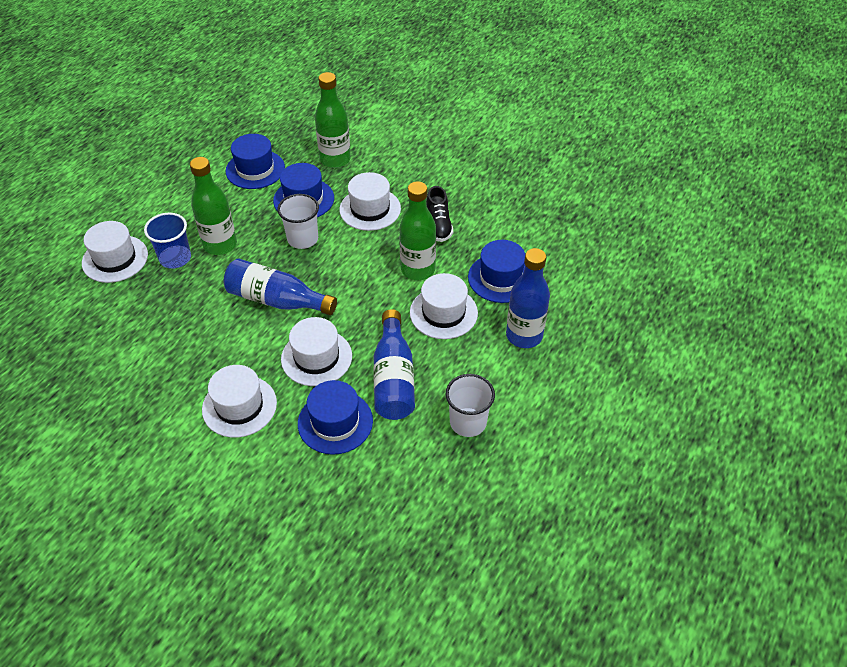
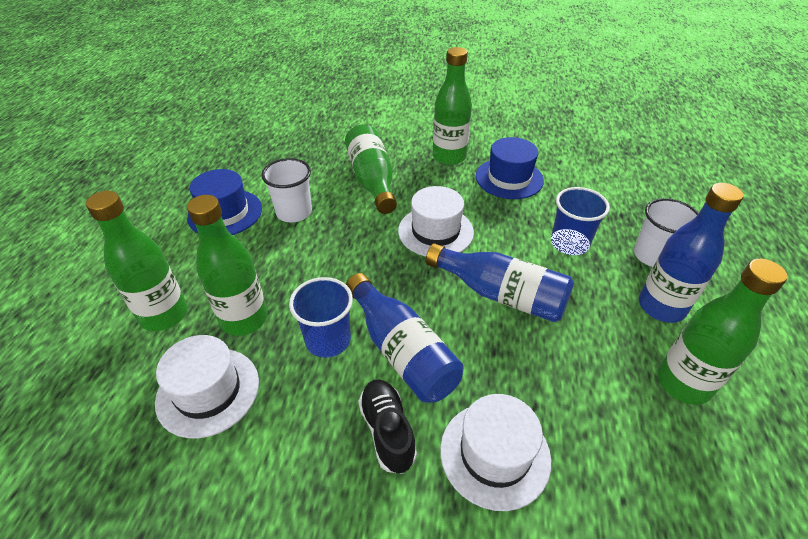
blue cup: 1 -> 2
blue hat: 4 -> 2
green bottle: 3 -> 5
white hat: 5 -> 3

